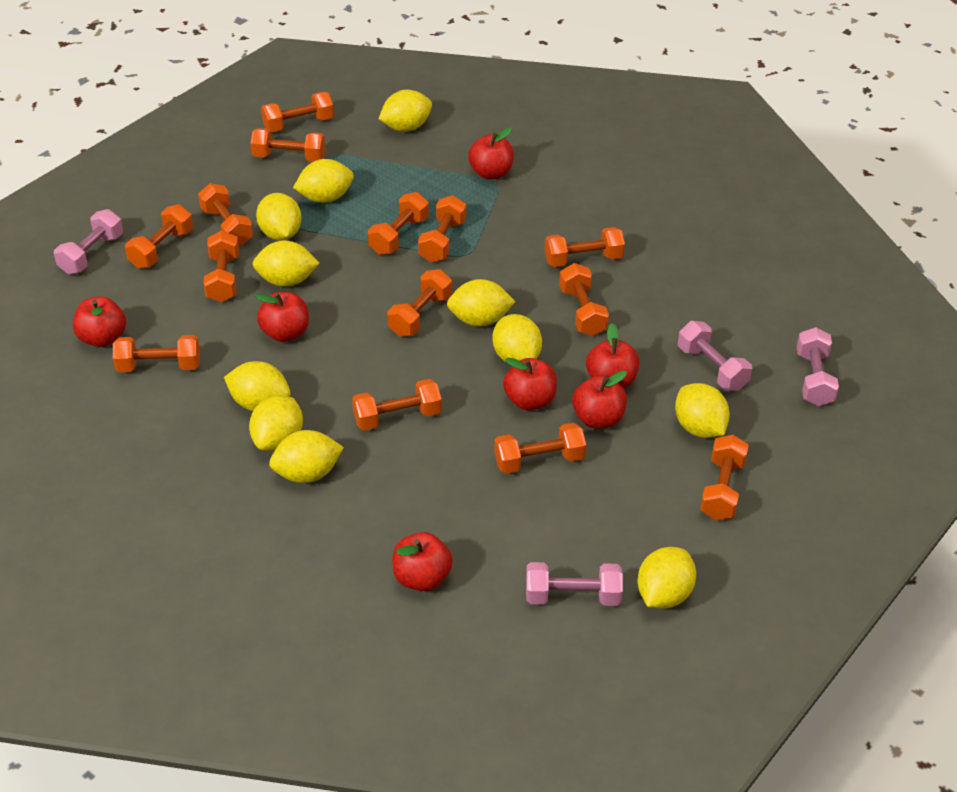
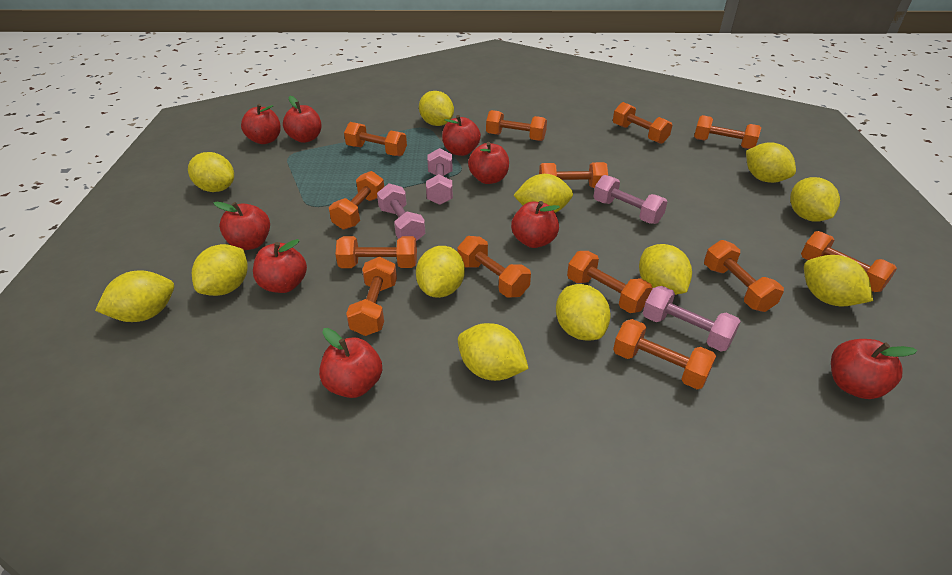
orange dumbbell: 14 -> 13
red apple: 7 -> 9
yellow lemon: 11 -> 12

